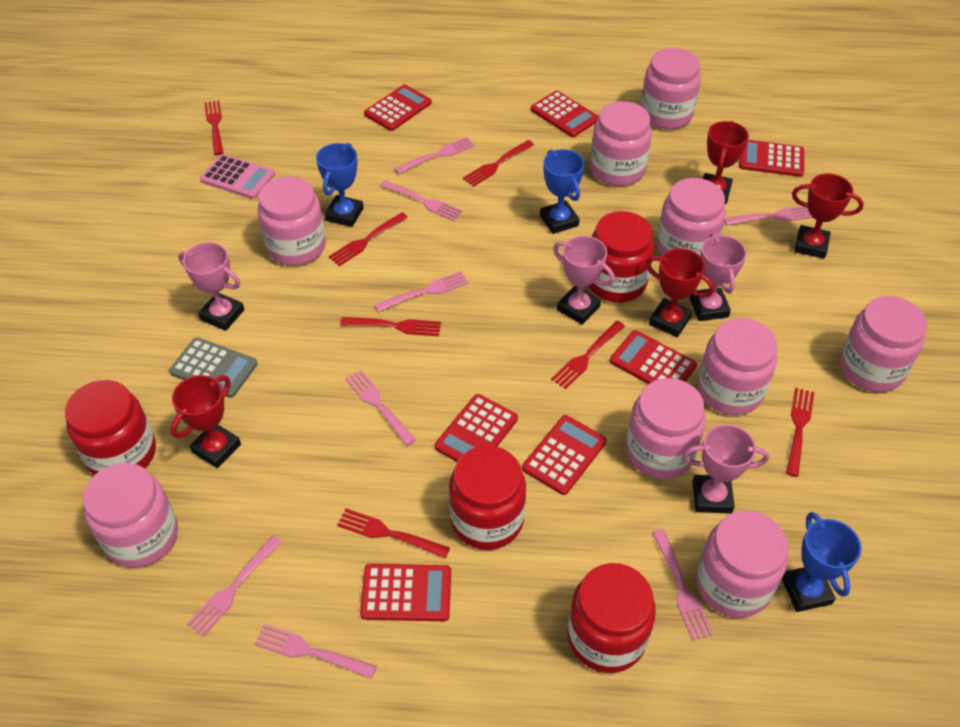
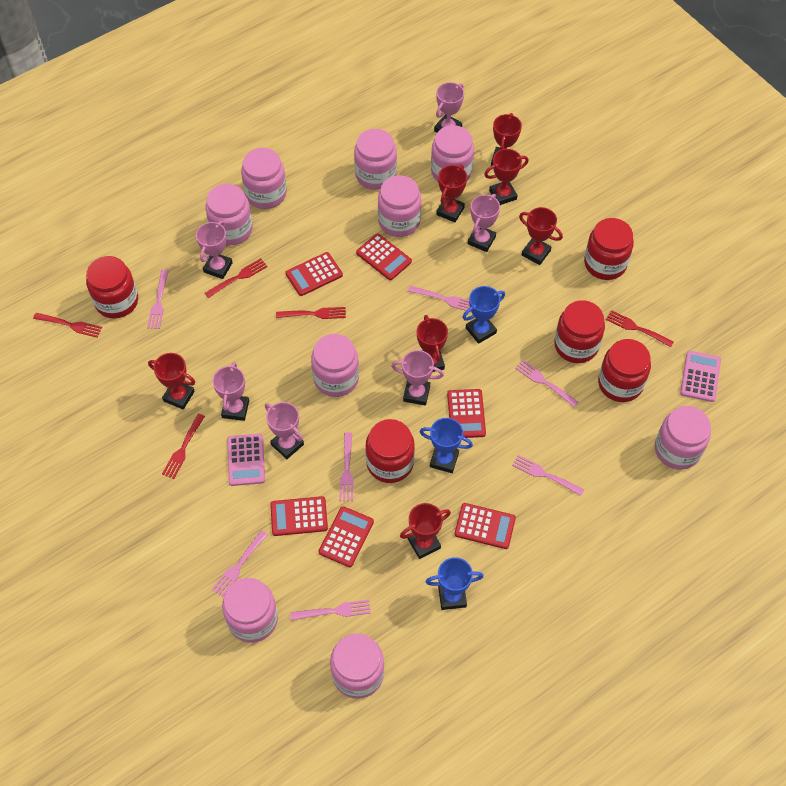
grey calculator: 1 -> 0
pink calculator: 1 -> 2
pink fork: 8 -> 7
pink trophy: 4 -> 6
red calculator: 7 -> 6
red fork: 7 -> 5
red jar: 4 -> 5
red trophy: 4 -> 7

